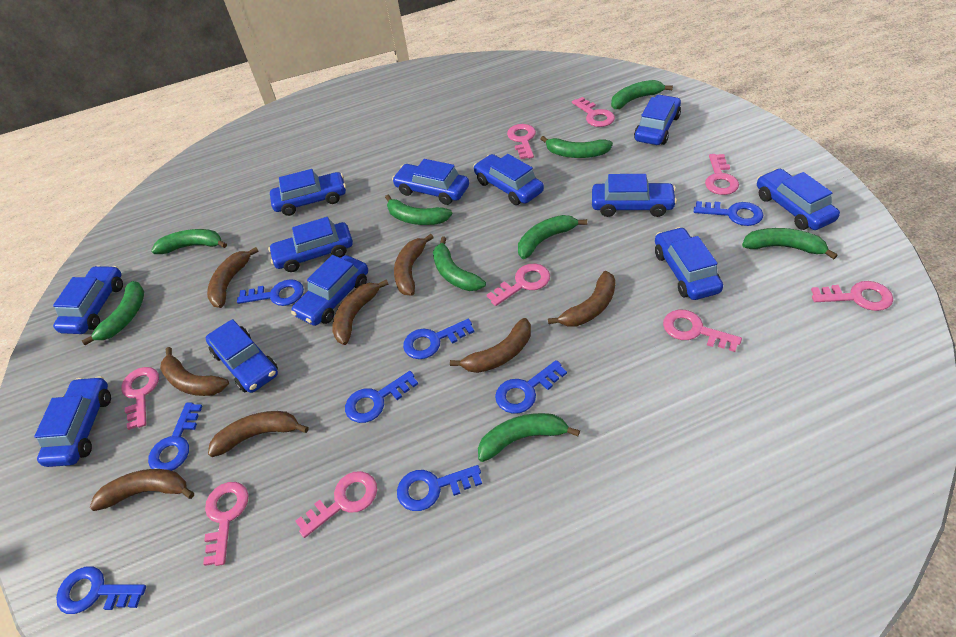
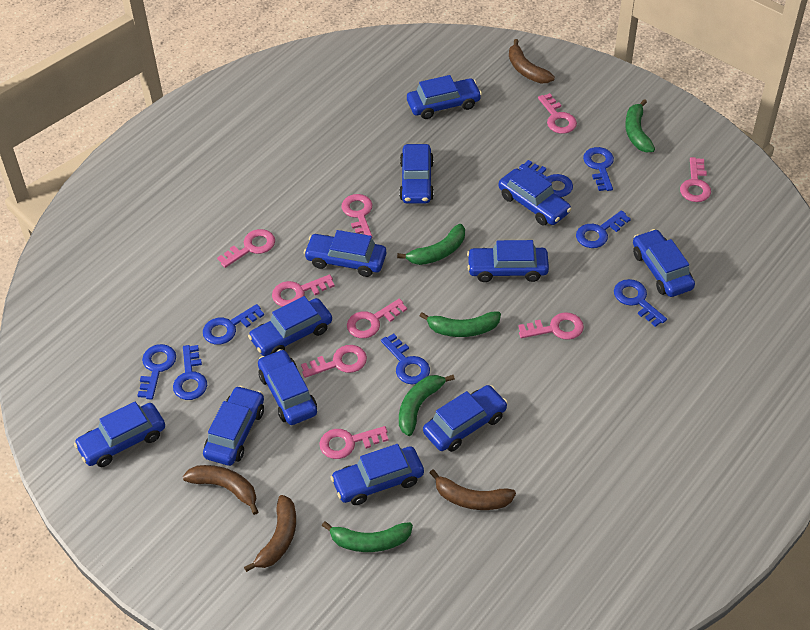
brown banana: 8 -> 4
green banana: 9 -> 5

